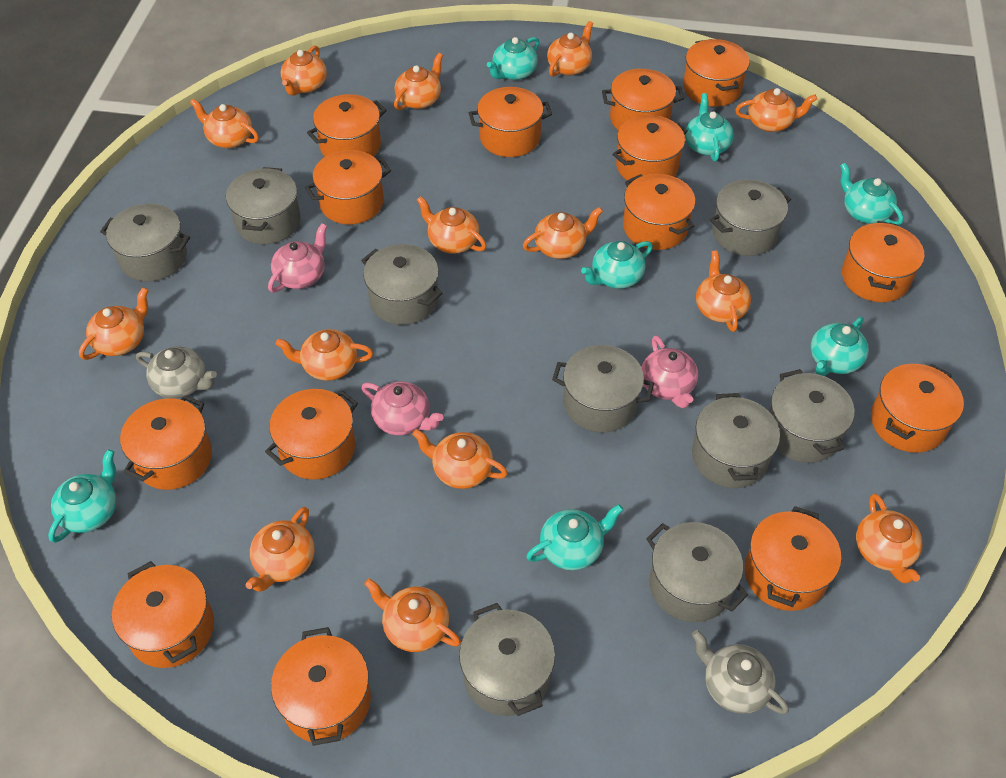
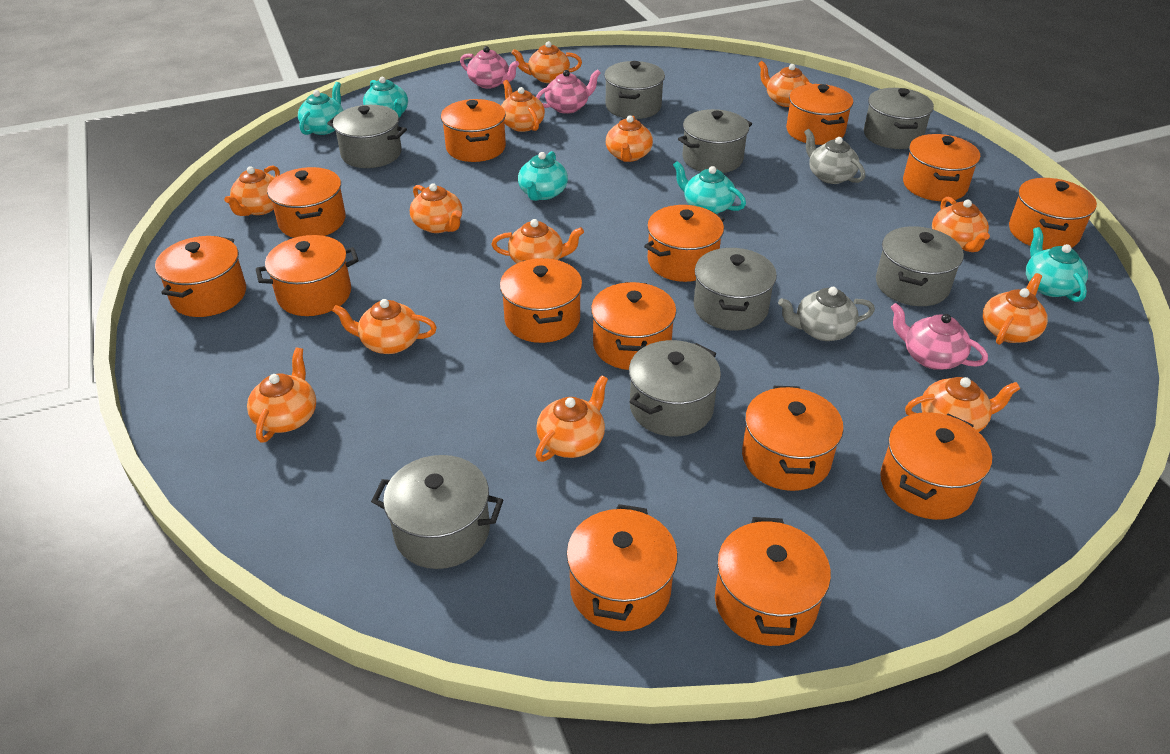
grey pot: 9 -> 8
orange teapot: 14 -> 13
turquoise teapot: 7 -> 5

